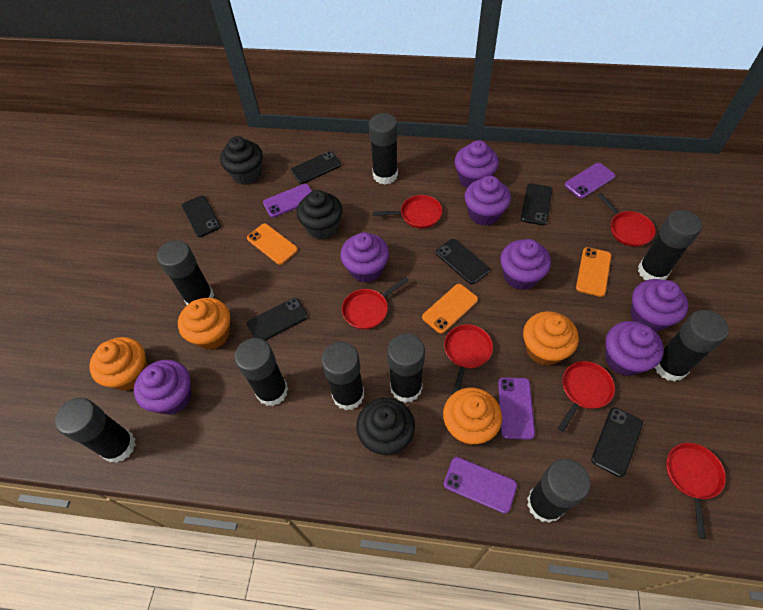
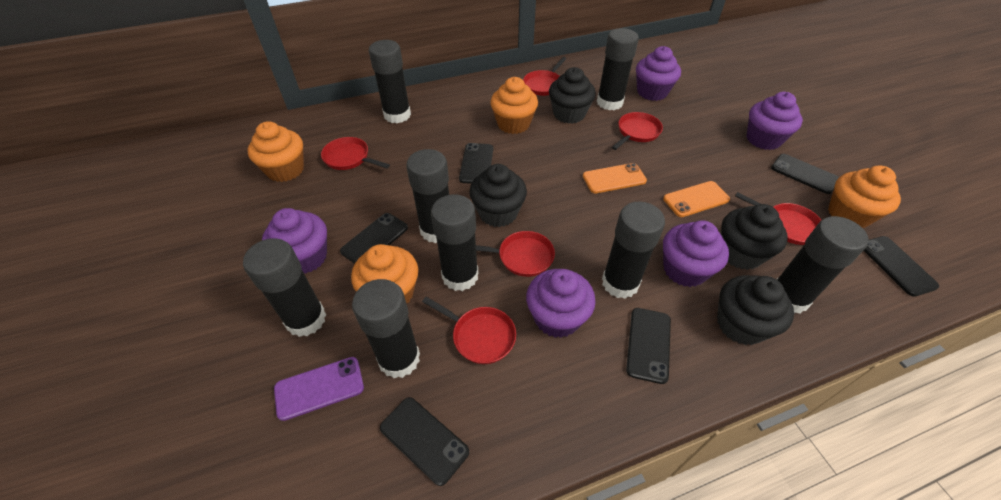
black cupcake: 3 -> 4
black glue stick: 9 -> 8
orange phone: 3 -> 2
purple cupcake: 7 -> 5
purple phone: 4 -> 1

